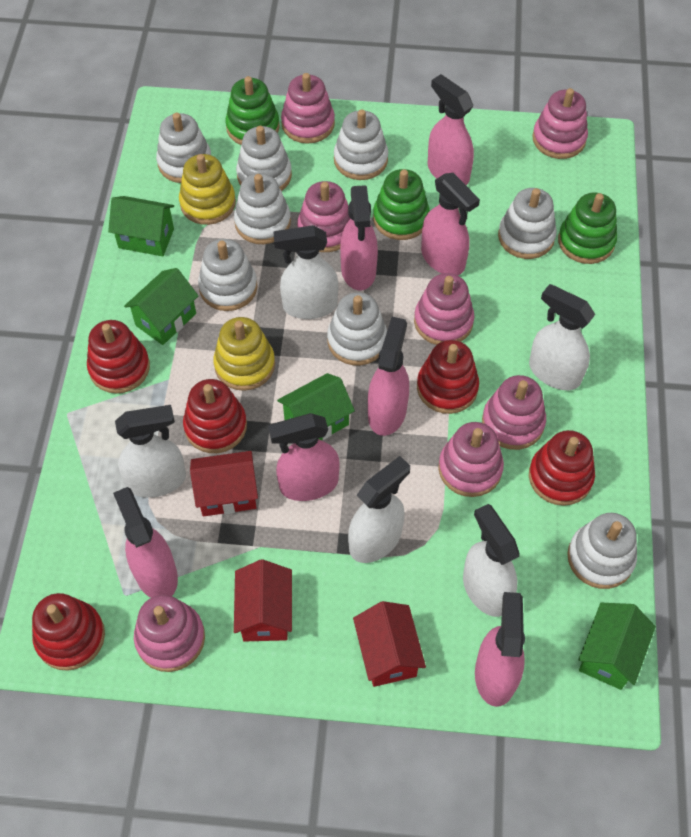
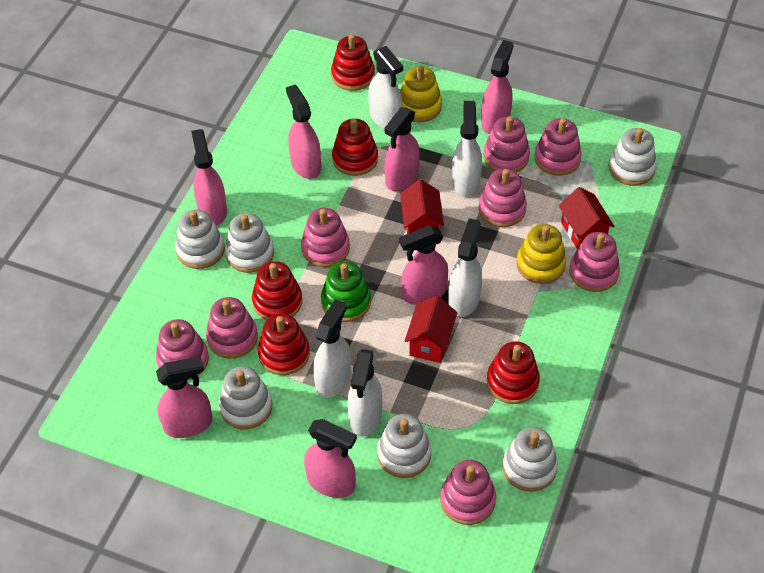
green house: 4 -> 0
green stacking toy: 3 -> 1
pink stacking toy: 7 -> 8
white stacking toy: 8 -> 6

